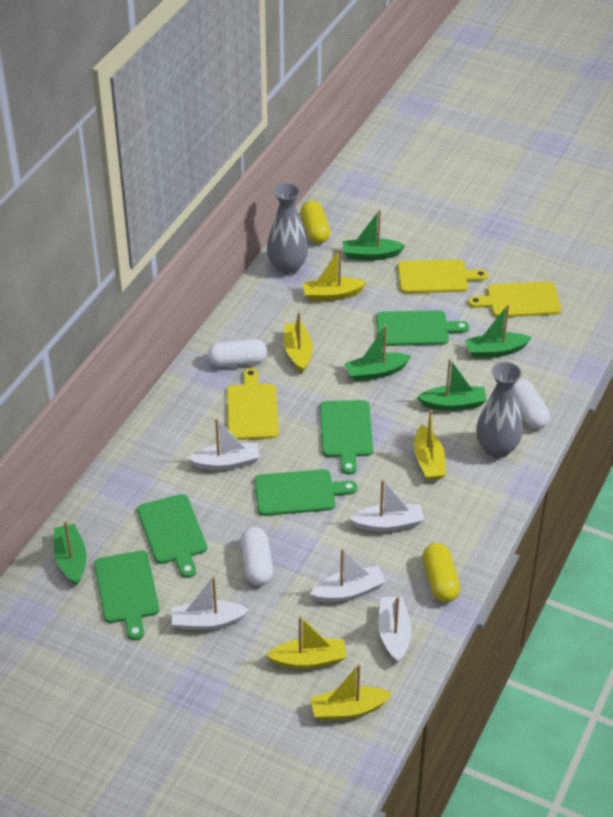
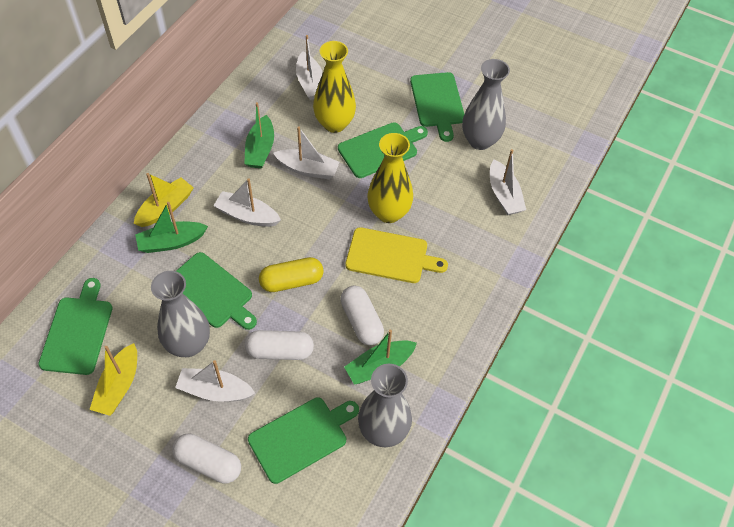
green boat: 5 -> 3
grey vase: 2 -> 3
yellow boat: 5 -> 2
yellow capsule: 2 -> 1
yellow cutting board: 3 -> 1
yellow vase: 0 -> 2

